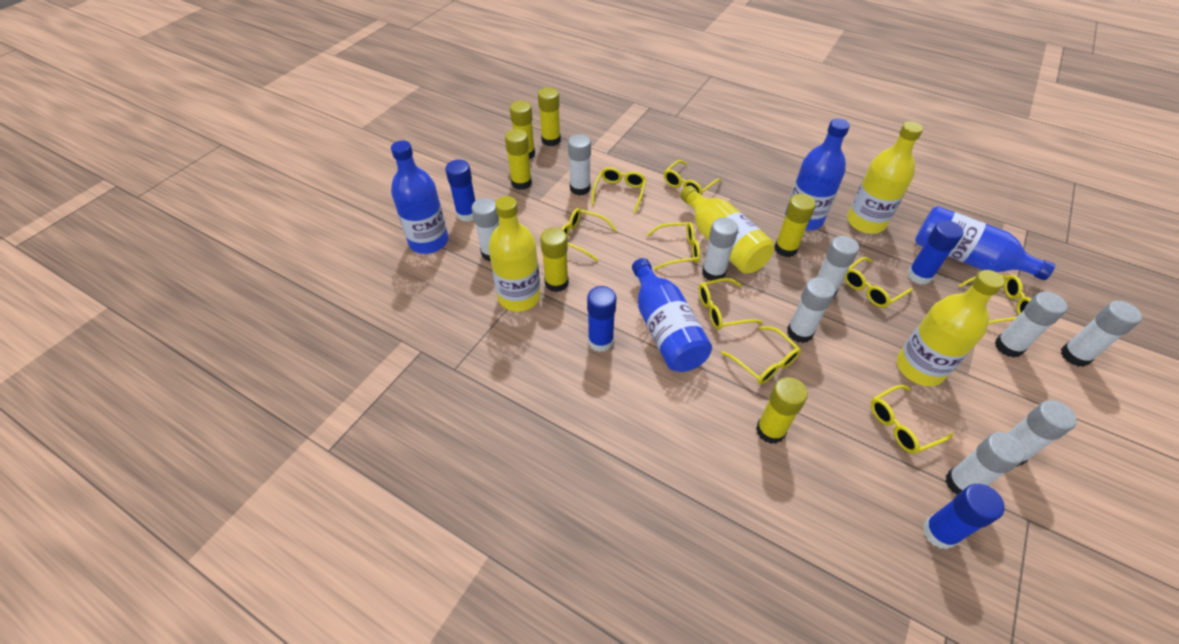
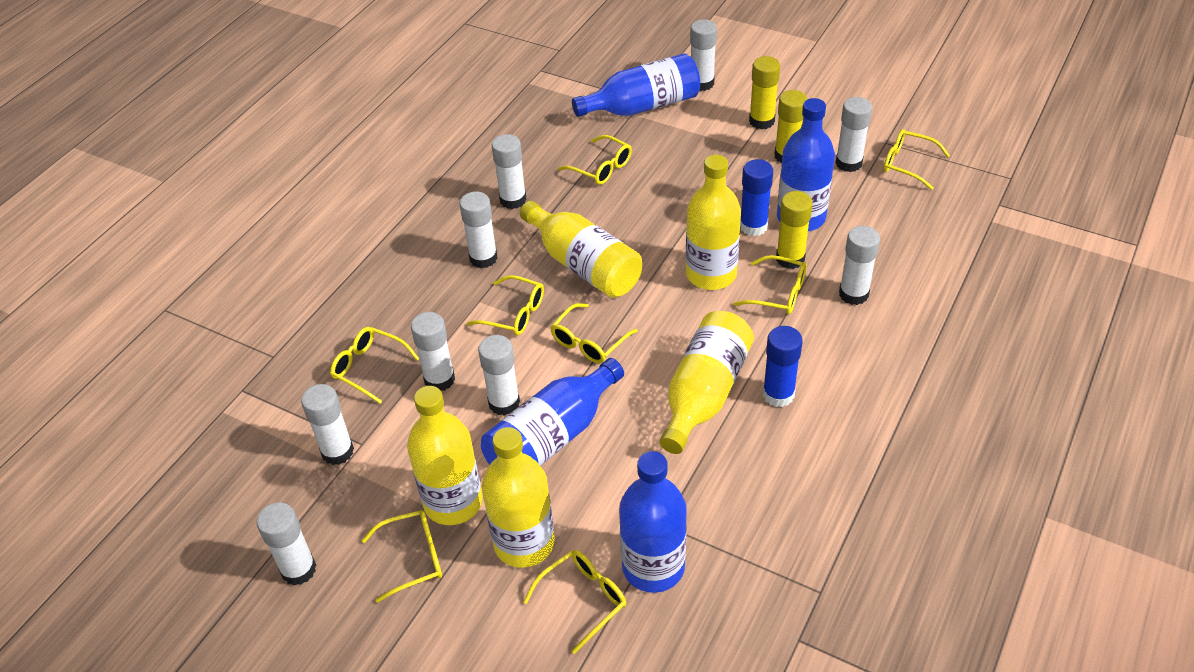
blue glue stick: 4 -> 2
yellow bottle: 4 -> 5
yellow glasses: 9 -> 8
yellow glue stick: 6 -> 3

